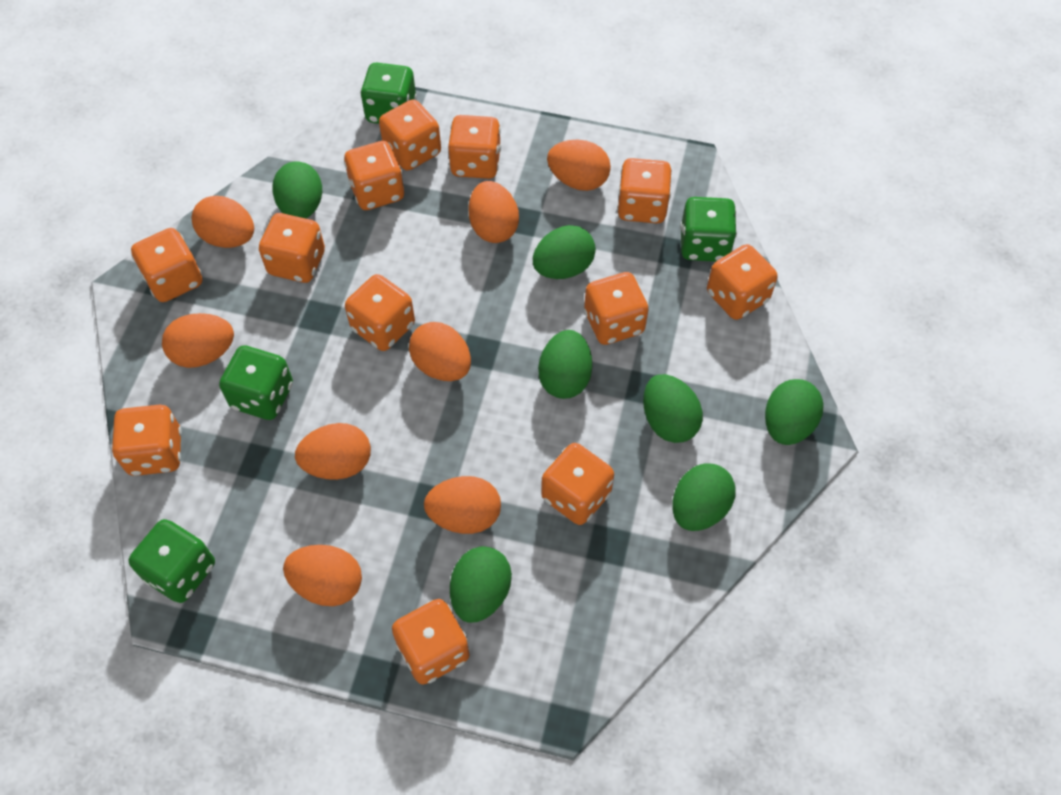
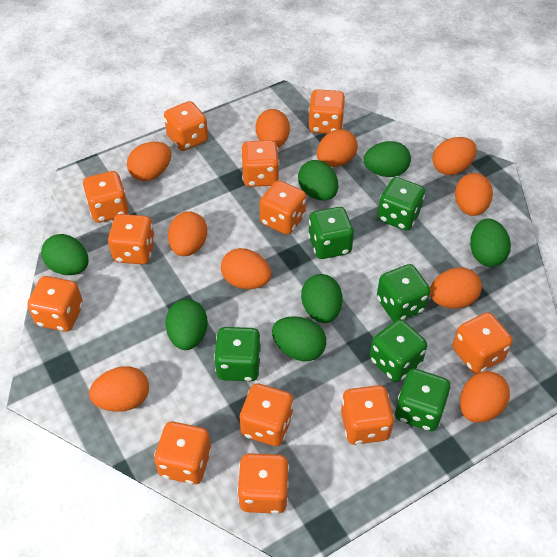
green dice: 4 -> 6
orange egg: 8 -> 10

